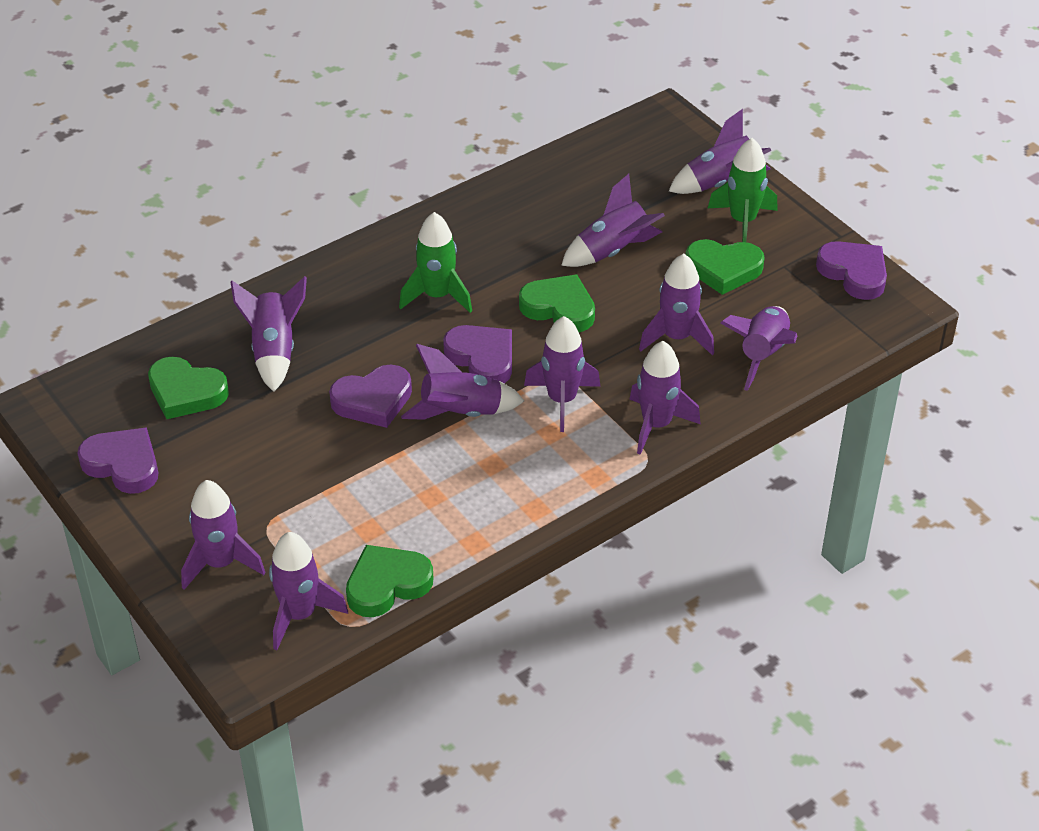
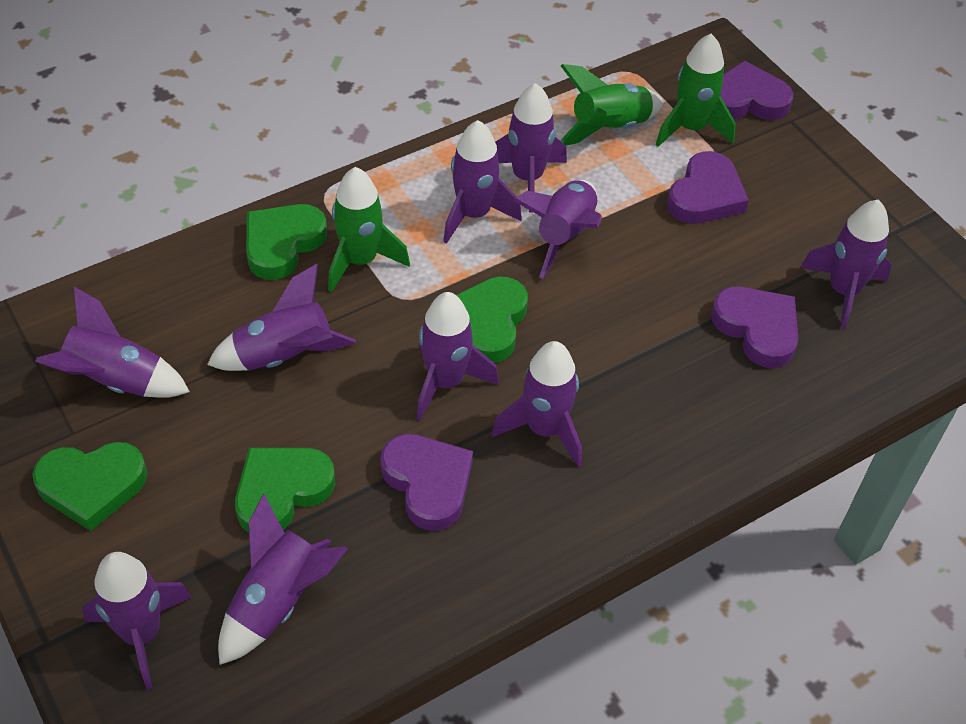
green rocket: 2 -> 3

